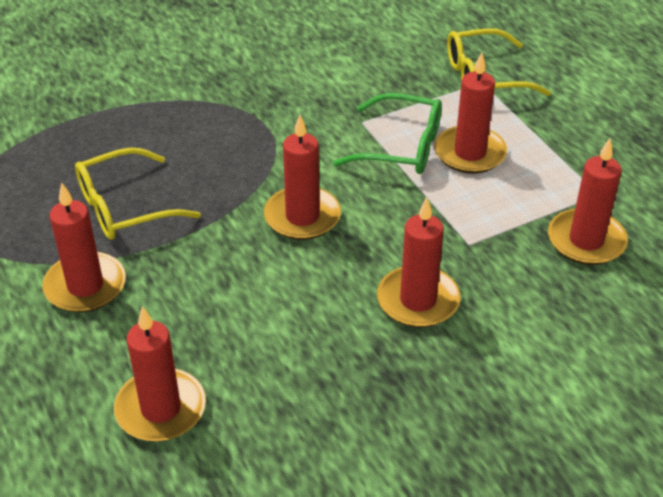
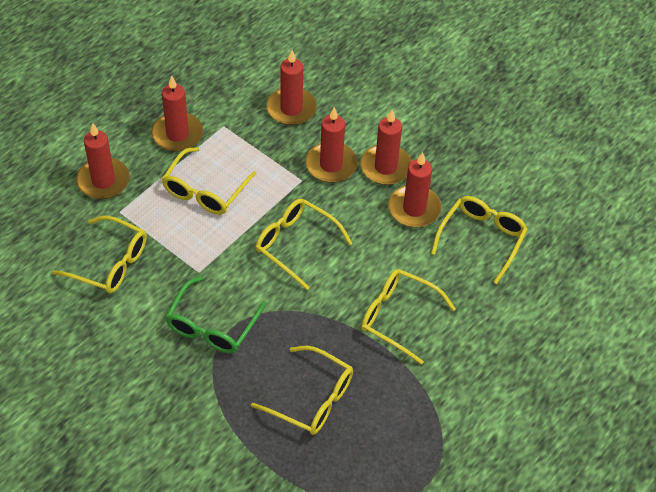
yellow glasses: 2 -> 6

